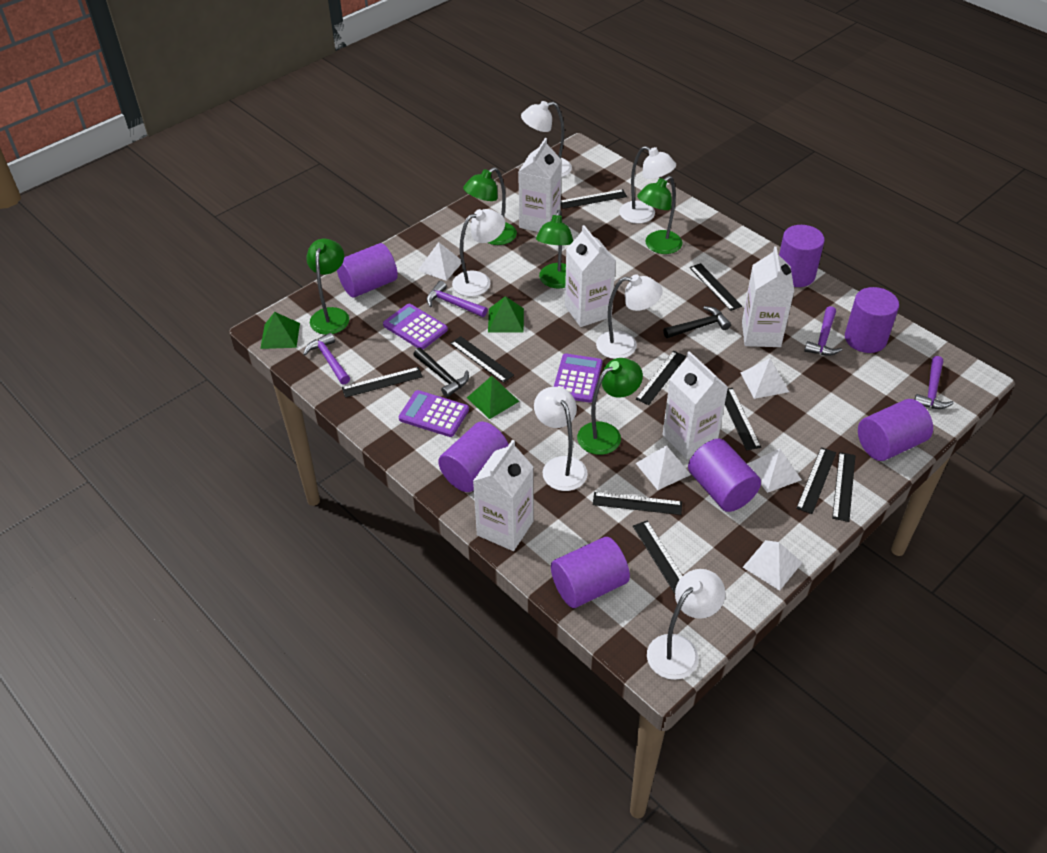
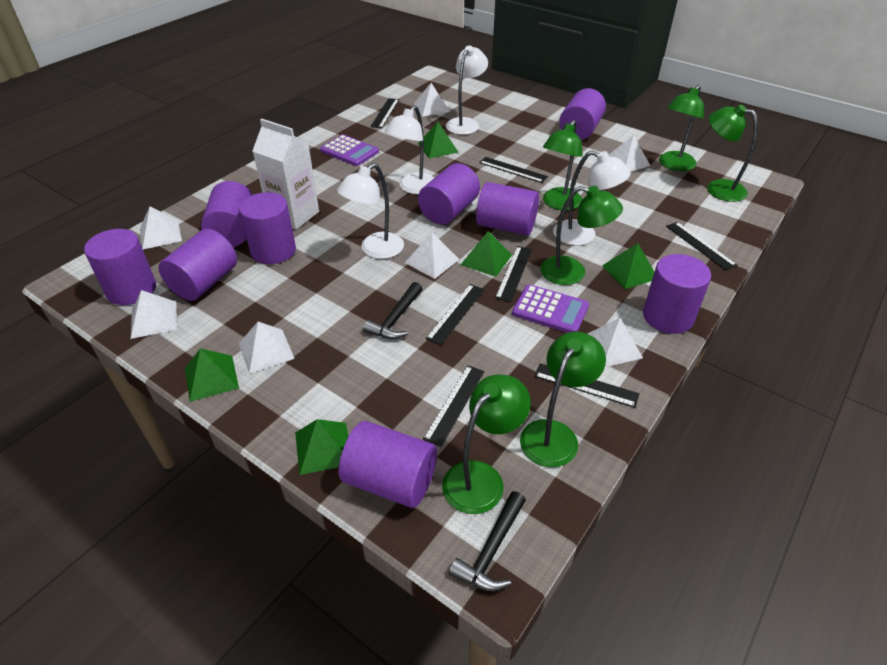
black ruler: 10 -> 7
green lamp: 5 -> 6
green pyramid: 3 -> 5
purple calculator: 3 -> 2
purple cylinder: 7 -> 9
purple hammer: 4 -> 0
white carton: 5 -> 1
white lamp: 6 -> 4
white pyramid: 5 -> 7

